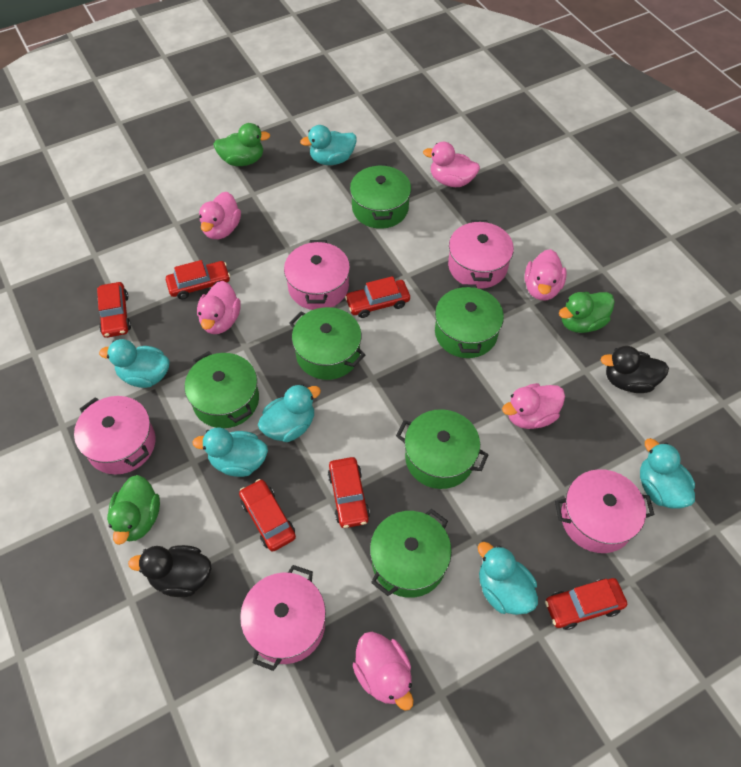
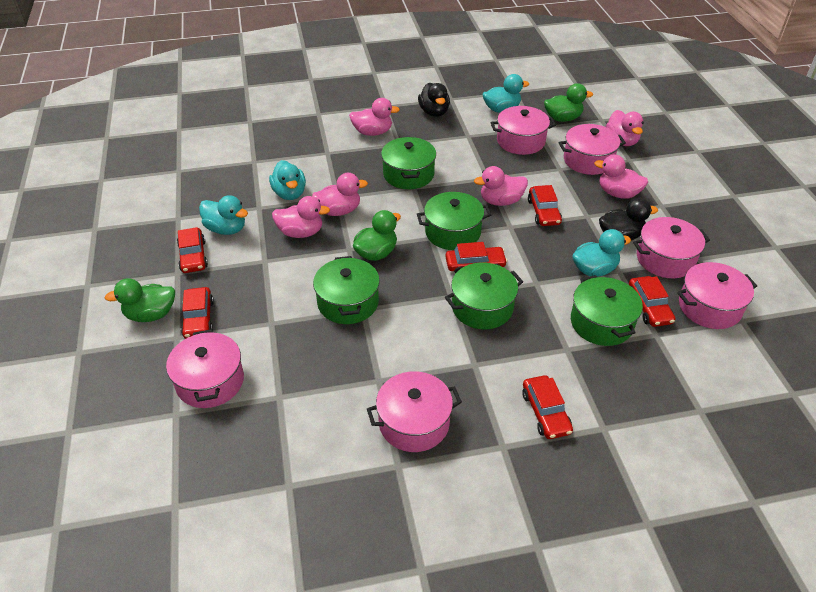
green pot: 6 -> 5
pink pot: 5 -> 6
turquoise duck: 6 -> 4

